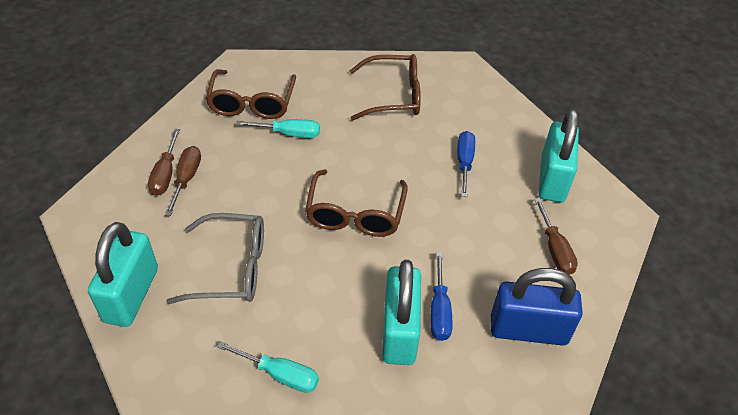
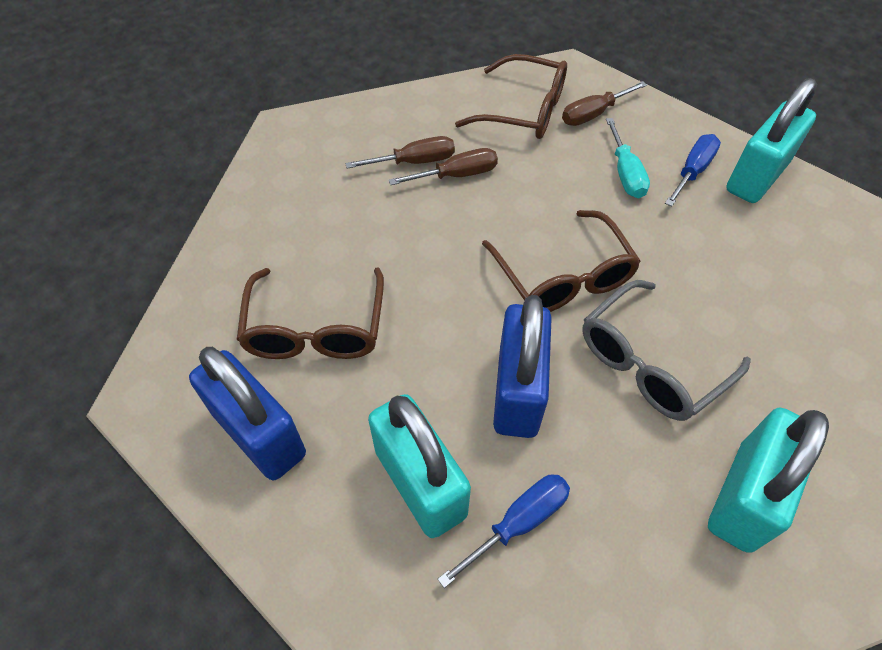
blue padlock: 1 -> 2
turquoise screwdriver: 2 -> 1

